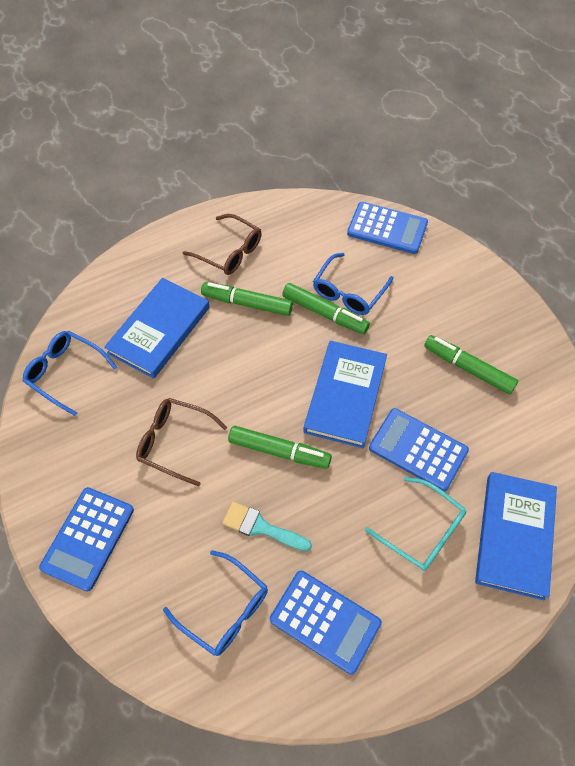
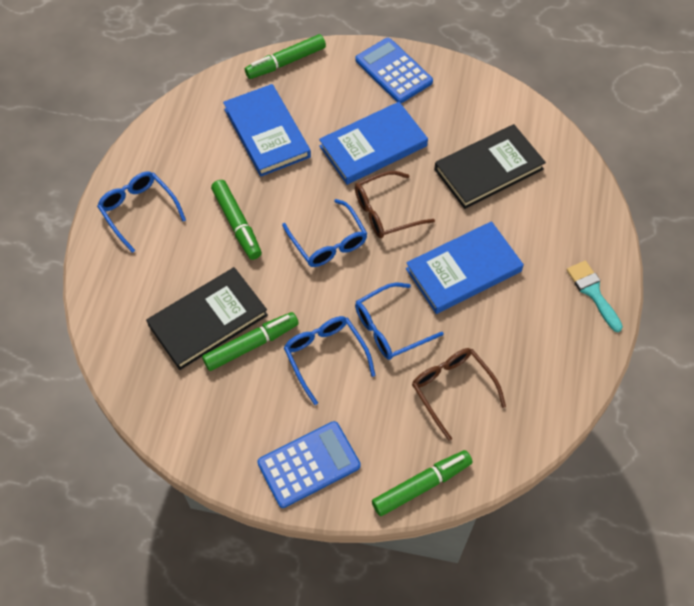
black book: 0 -> 2
blue calculator: 4 -> 2
blue glasses: 3 -> 4
turquoise glasses: 1 -> 0

